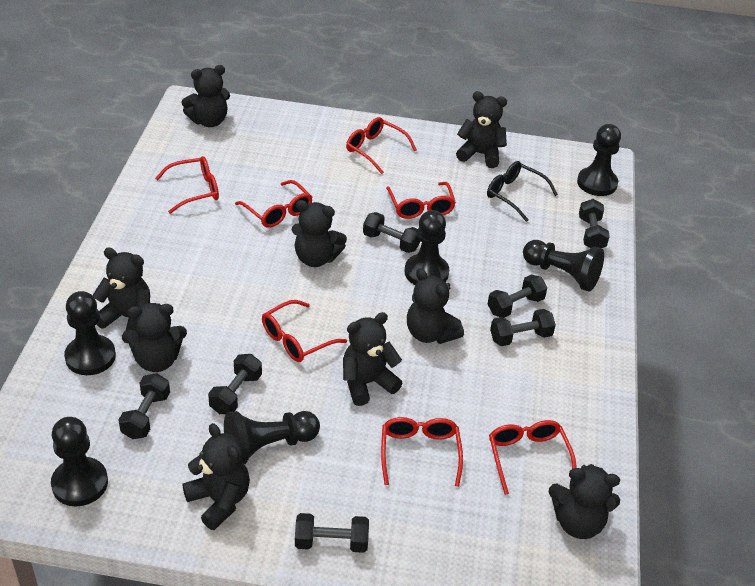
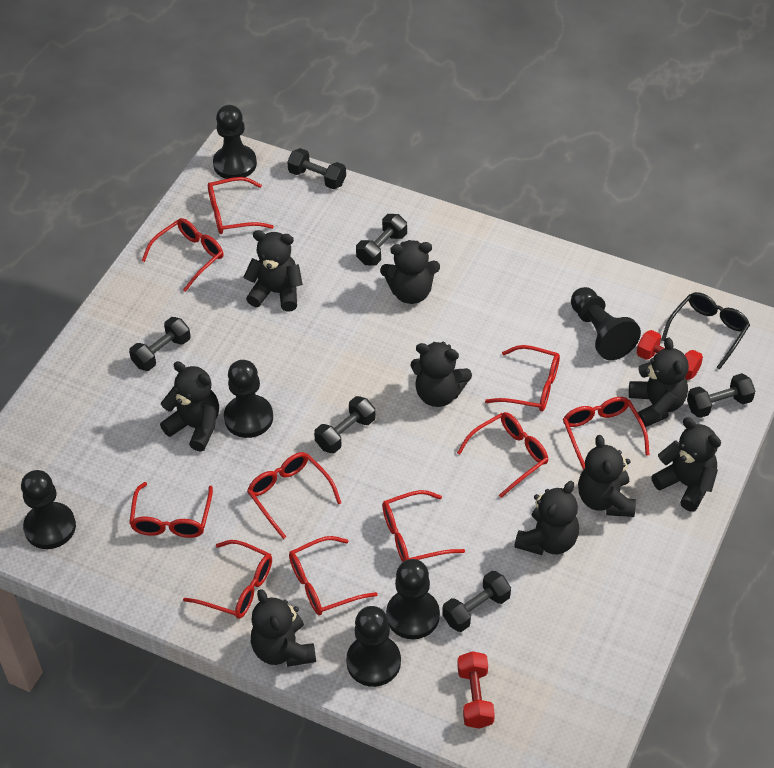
black dumbbell: 7 -> 6
red dumbbell: 0 -> 2
red glasses: 7 -> 10

